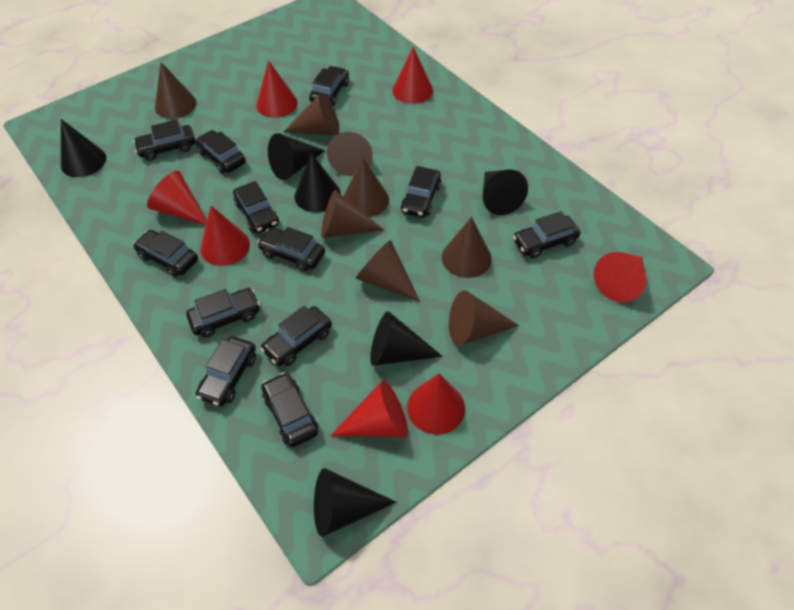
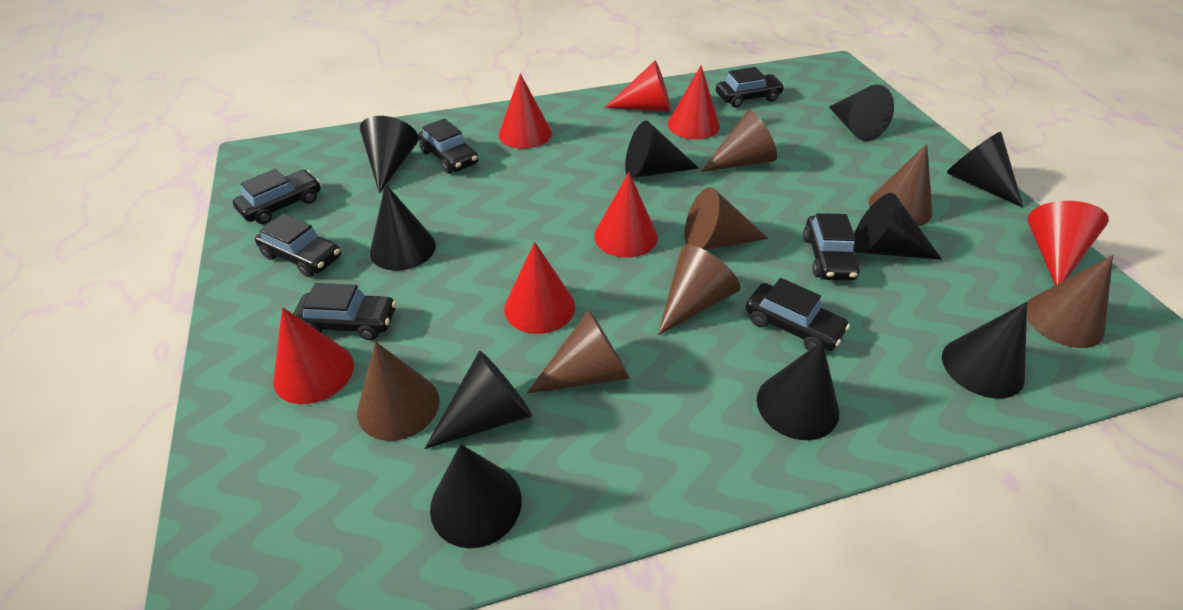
black car: 12 -> 7
black cone: 6 -> 10
brown cone: 8 -> 7

